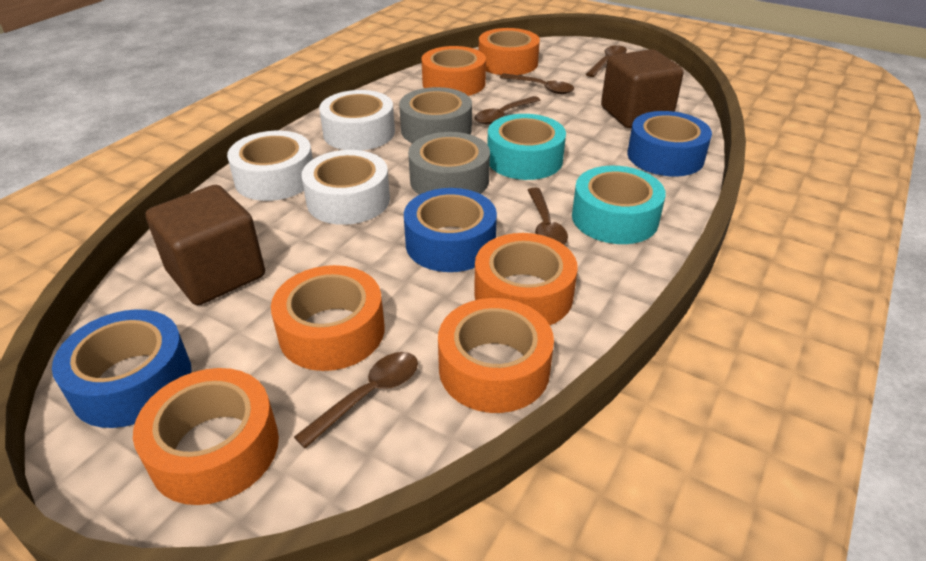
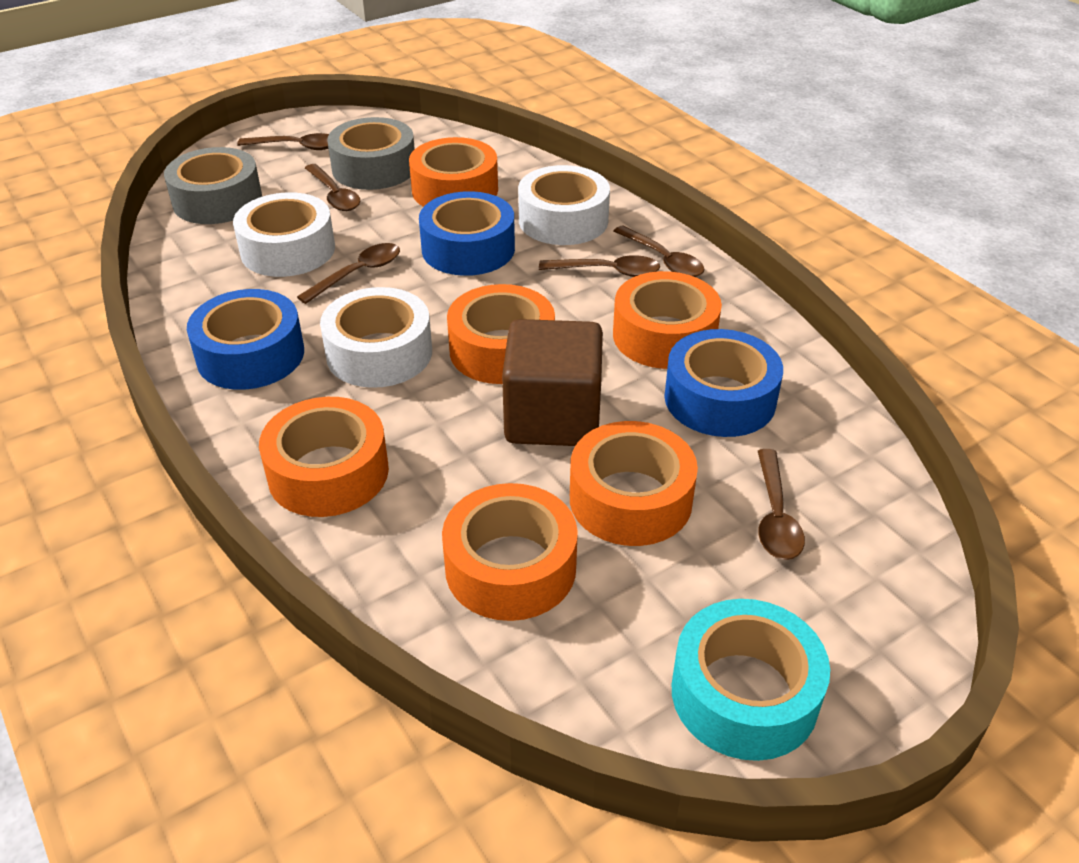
brown cube: 2 -> 1
brown spoon: 5 -> 6
turquoise tape: 2 -> 1

